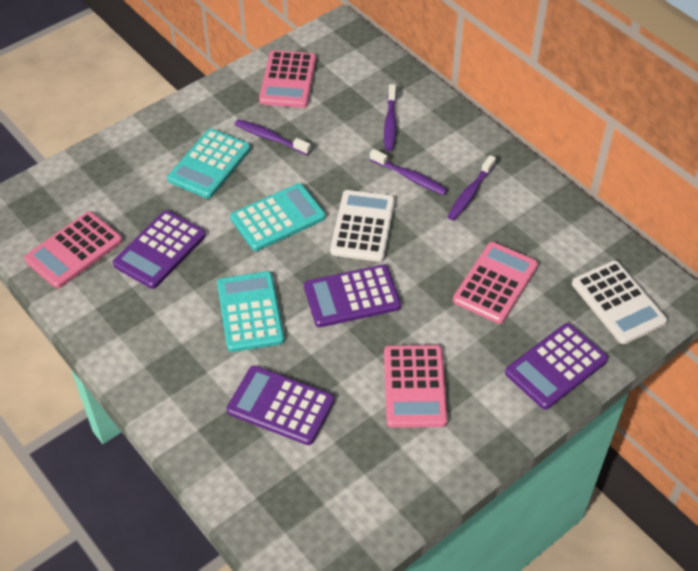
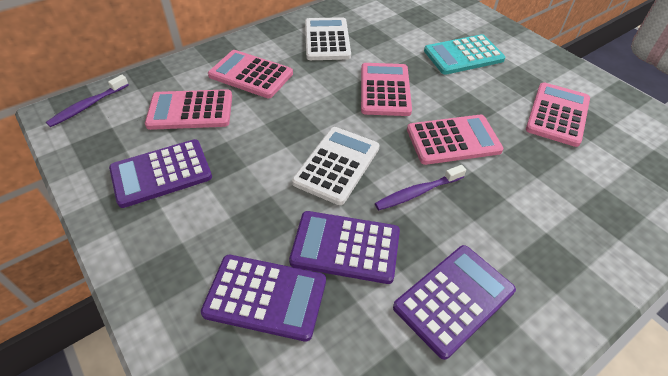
pink calculator: 4 -> 5
purple toothbrush: 4 -> 2
turquoise calculator: 3 -> 1

